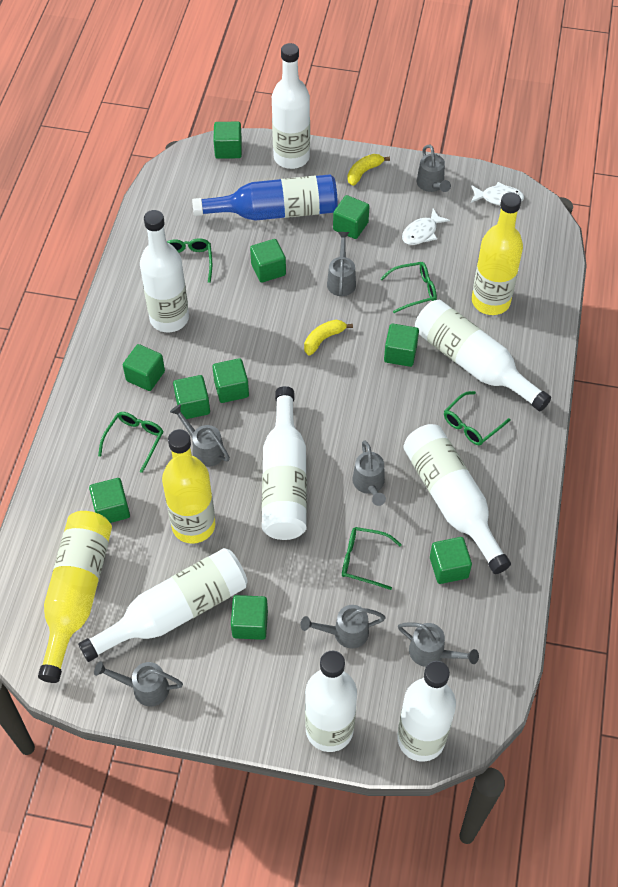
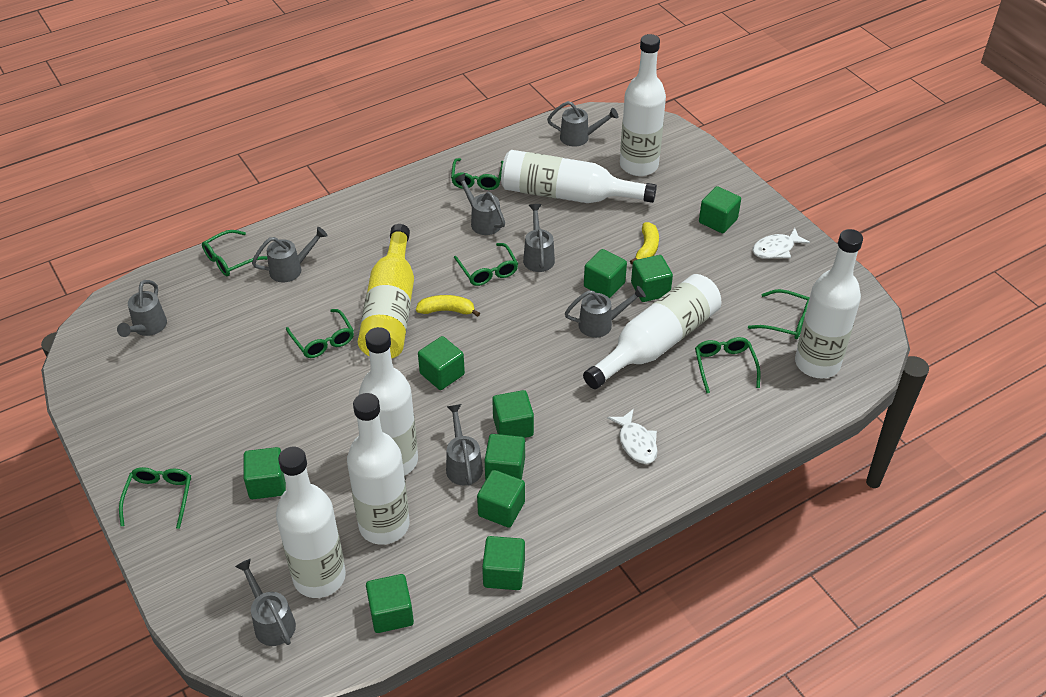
blue bottle: 1 -> 0
green glasses: 5 -> 7
grey watering can: 7 -> 8
white bottle: 8 -> 7
yellow bottle: 3 -> 1

